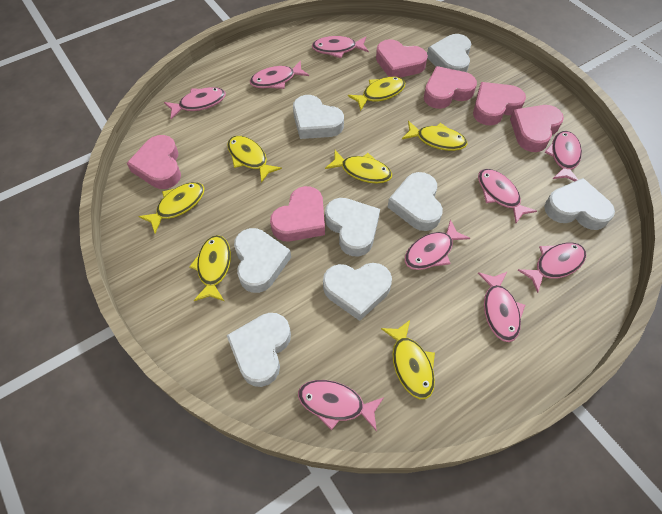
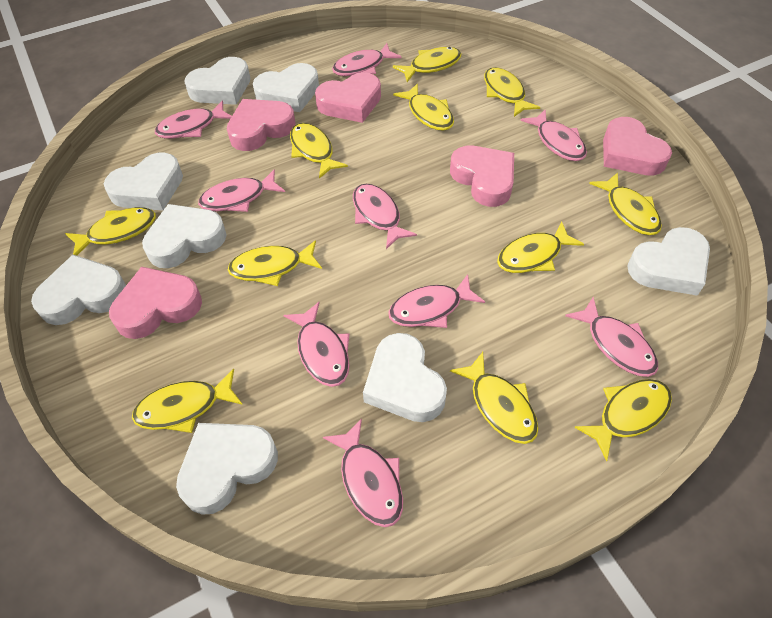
pink heart: 6 -> 5
yellow fish: 7 -> 11

